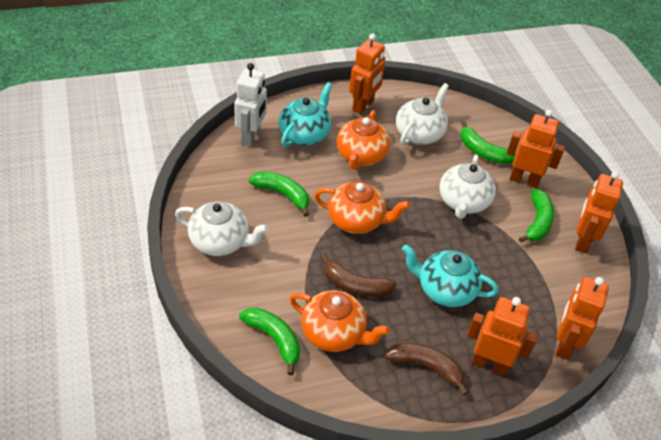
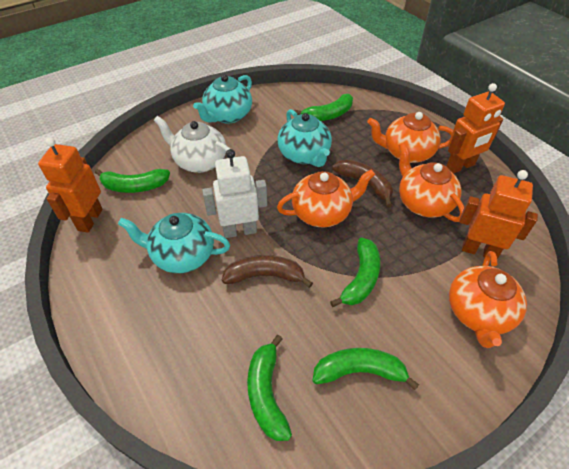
green banana: 4 -> 5
orange robot: 5 -> 3
orange teapot: 3 -> 4
turquoise teapot: 2 -> 3
white teapot: 3 -> 1

